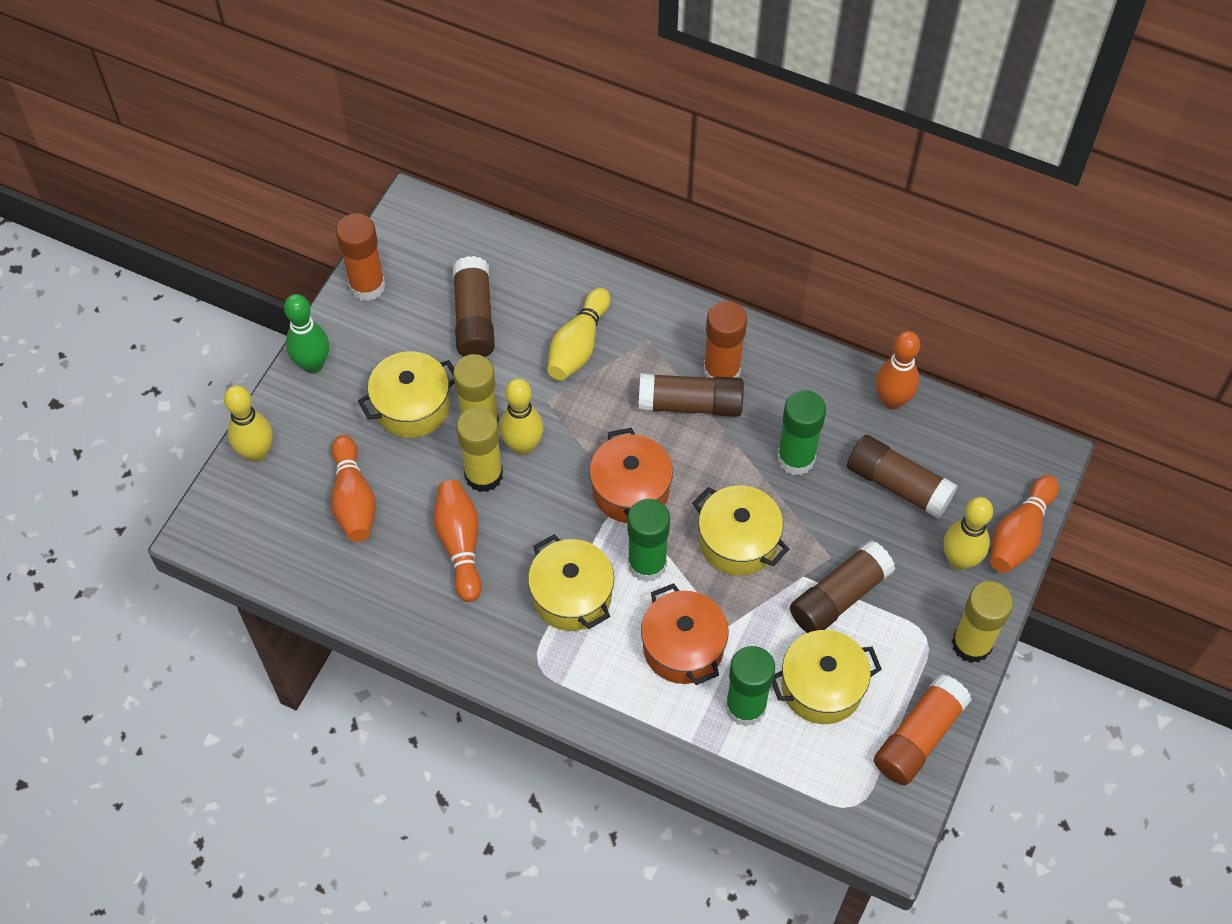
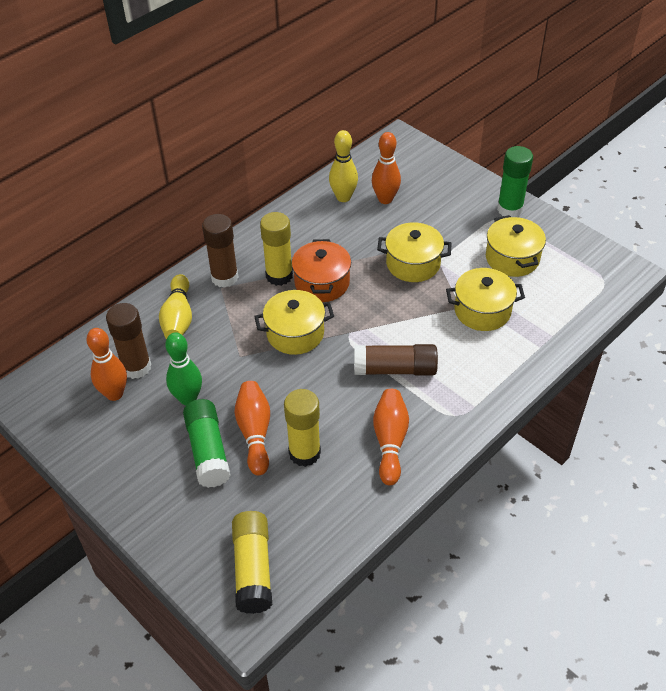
brown glue stick: 4 -> 3
green glue stick: 3 -> 2
orange glue stick: 3 -> 0
orange pot: 2 -> 1
yellow bowling pin: 4 -> 2

